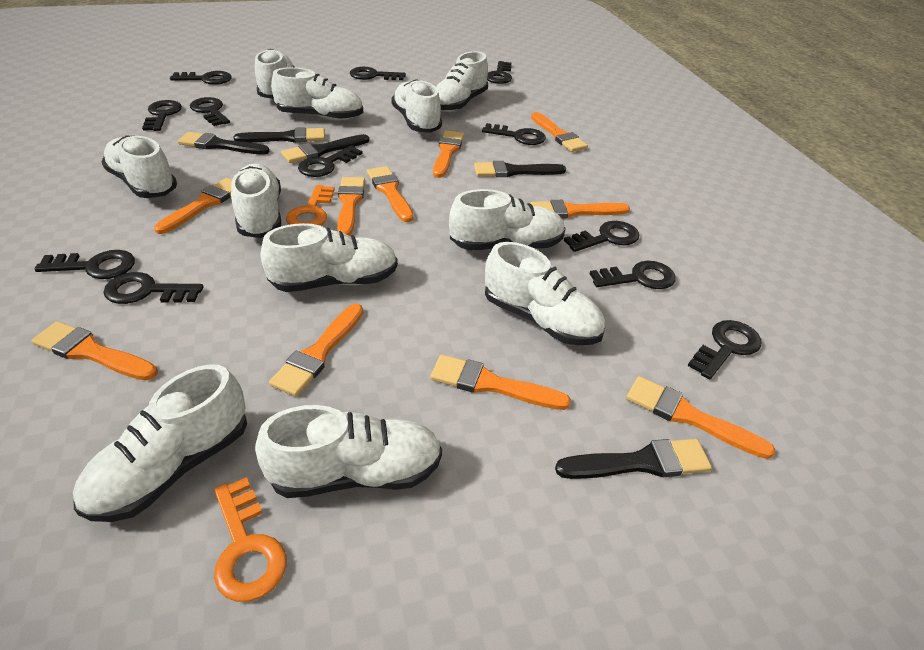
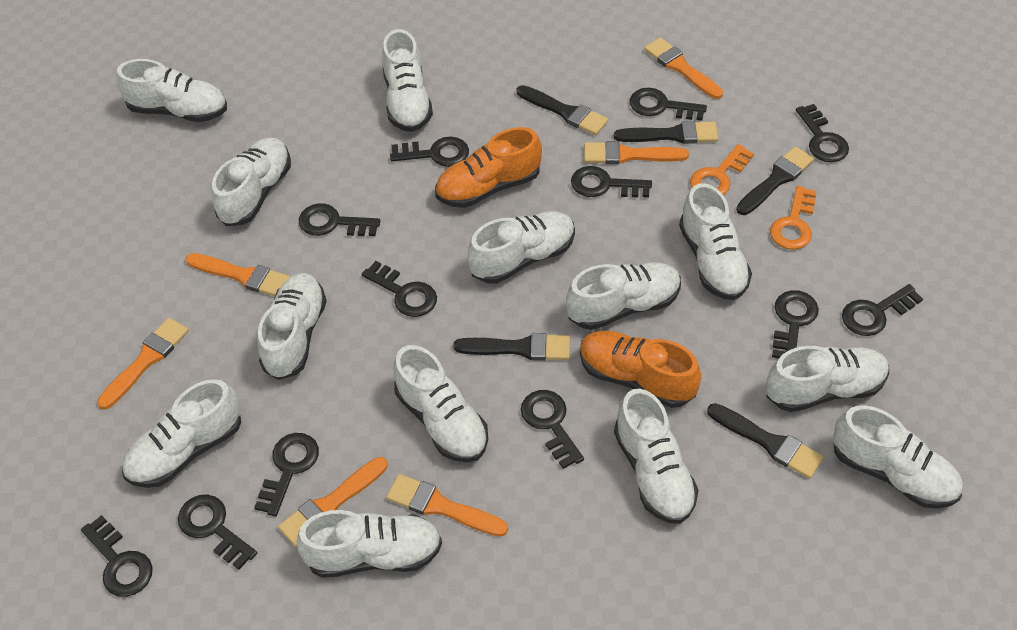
orange brush: 10 -> 6
orange shoe: 0 -> 2
white shoe: 11 -> 13

